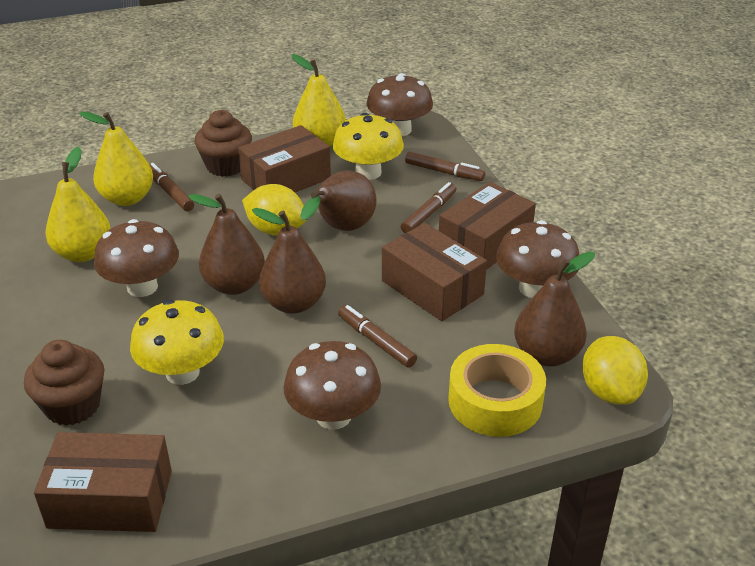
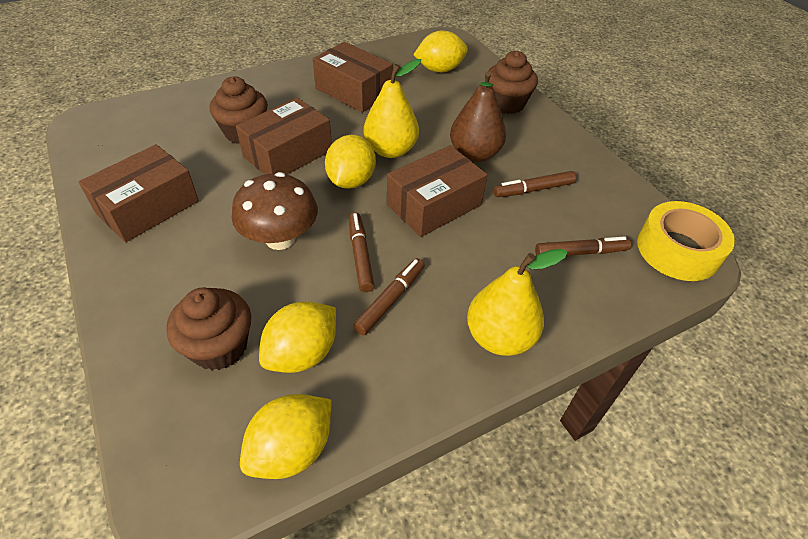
brown cupcake: 2 -> 3
brown mushroom: 4 -> 1
brown pear: 4 -> 1
yellow lemon: 2 -> 4
yellow mushroom: 2 -> 0
yellow pear: 3 -> 2

